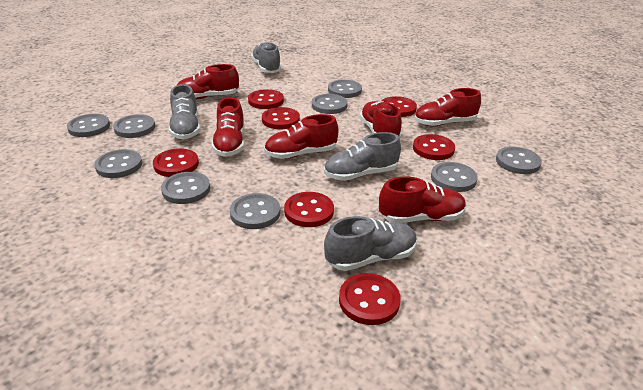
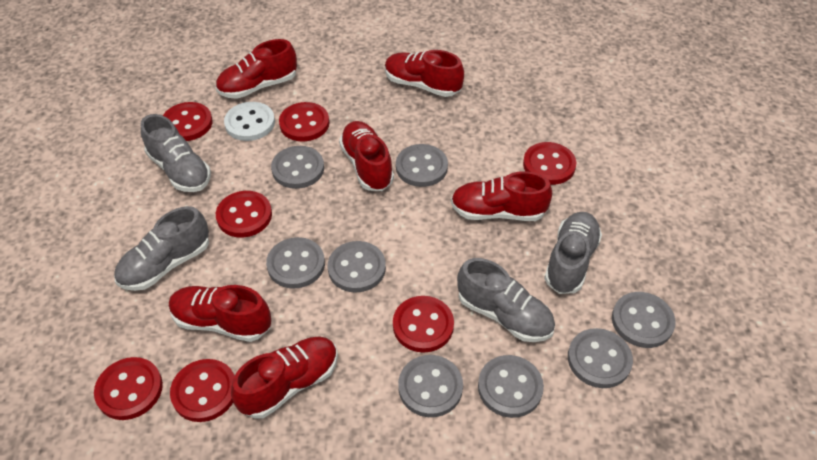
grey button: 9 -> 8
white button: 0 -> 1

